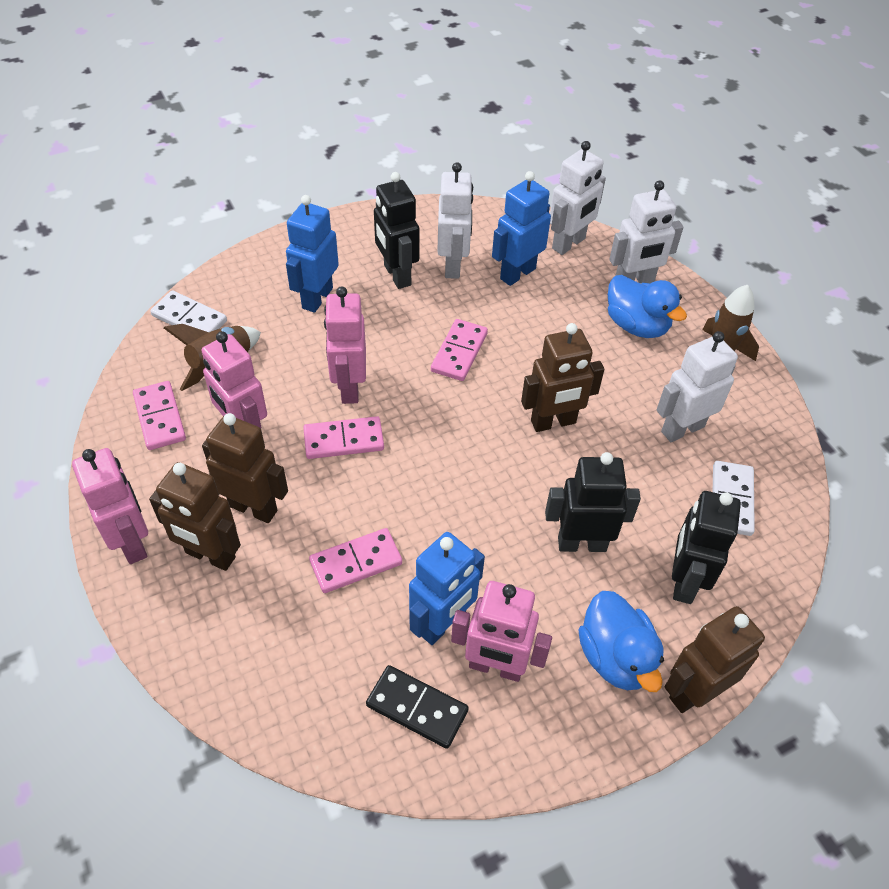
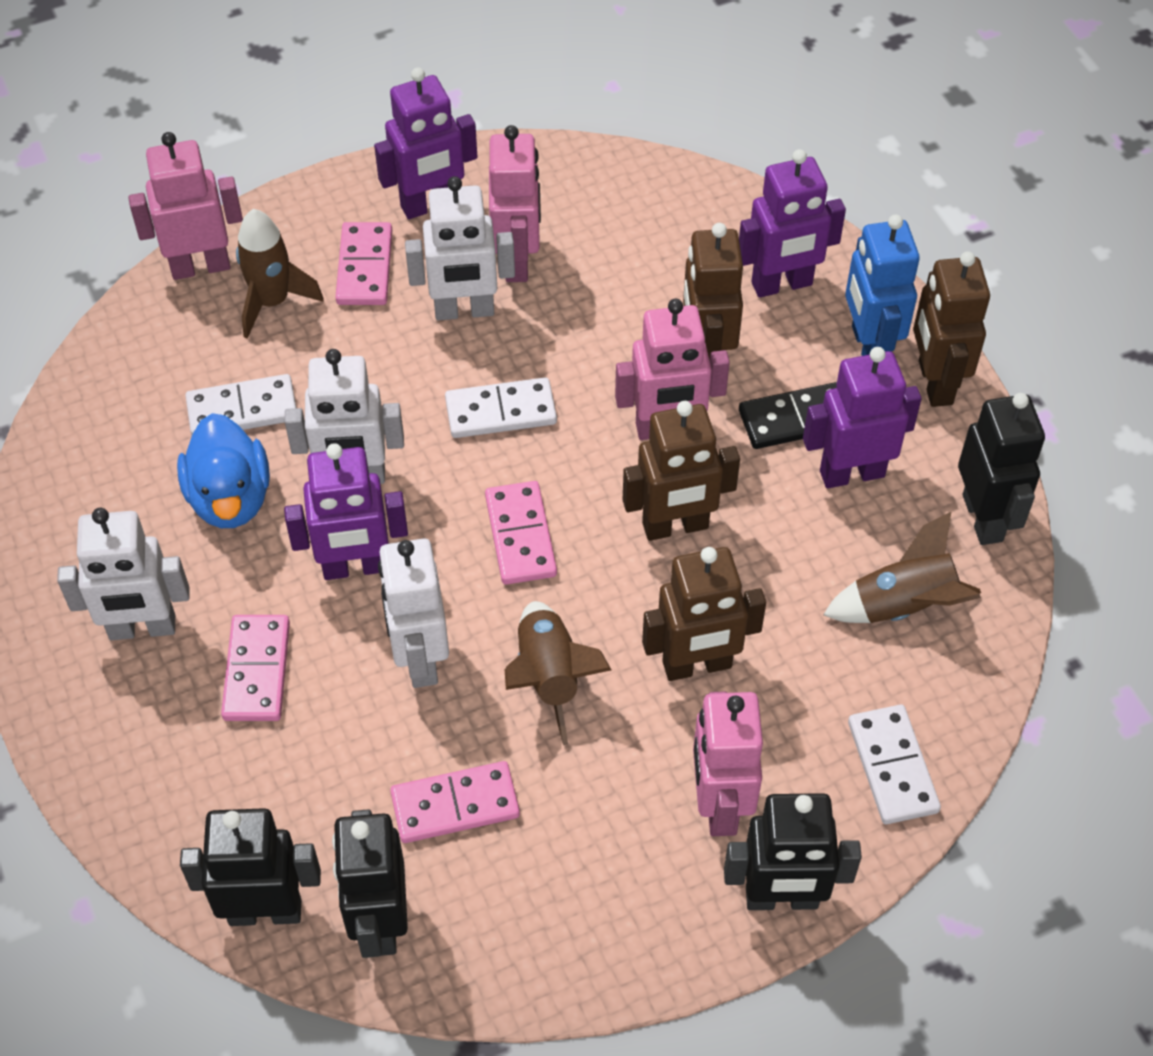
black robot: 3 -> 4
blue duck: 2 -> 1
blue robot: 3 -> 1
brown rocket: 2 -> 3
purple robot: 0 -> 4
white domino: 2 -> 3

